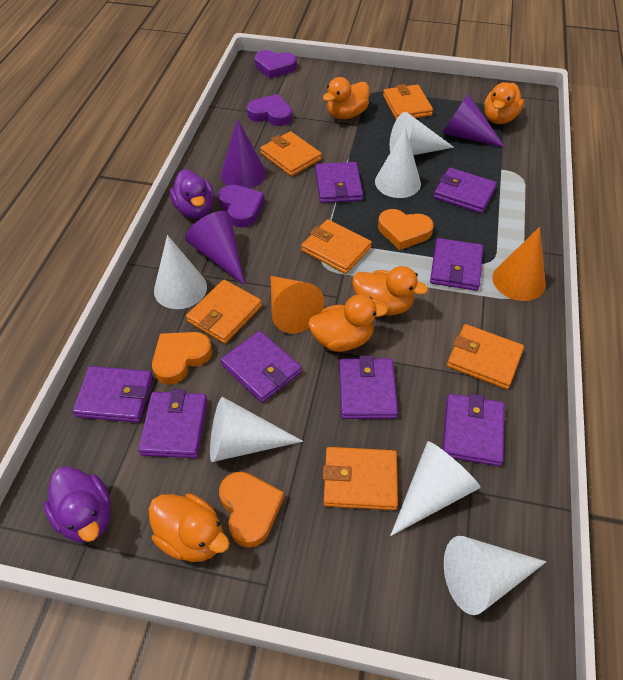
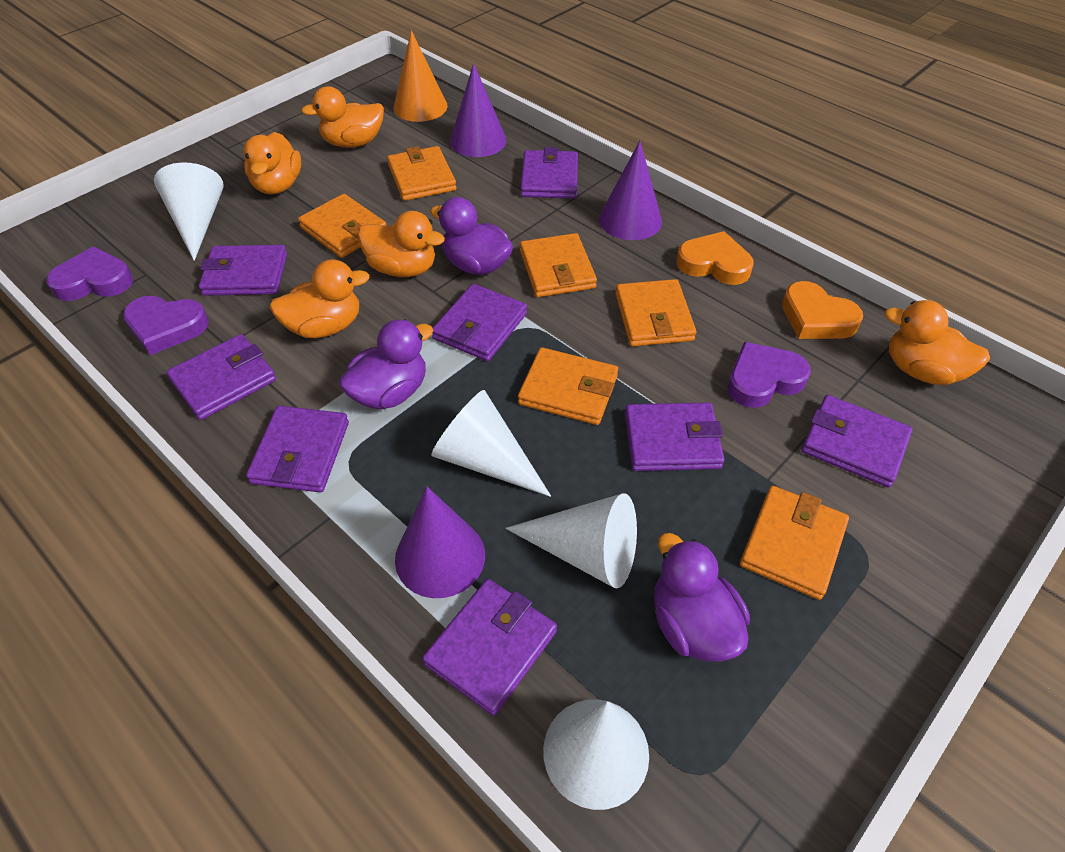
orange cone: 2 -> 1
orange heart: 3 -> 2
purple duck: 2 -> 3
white cone: 6 -> 4

